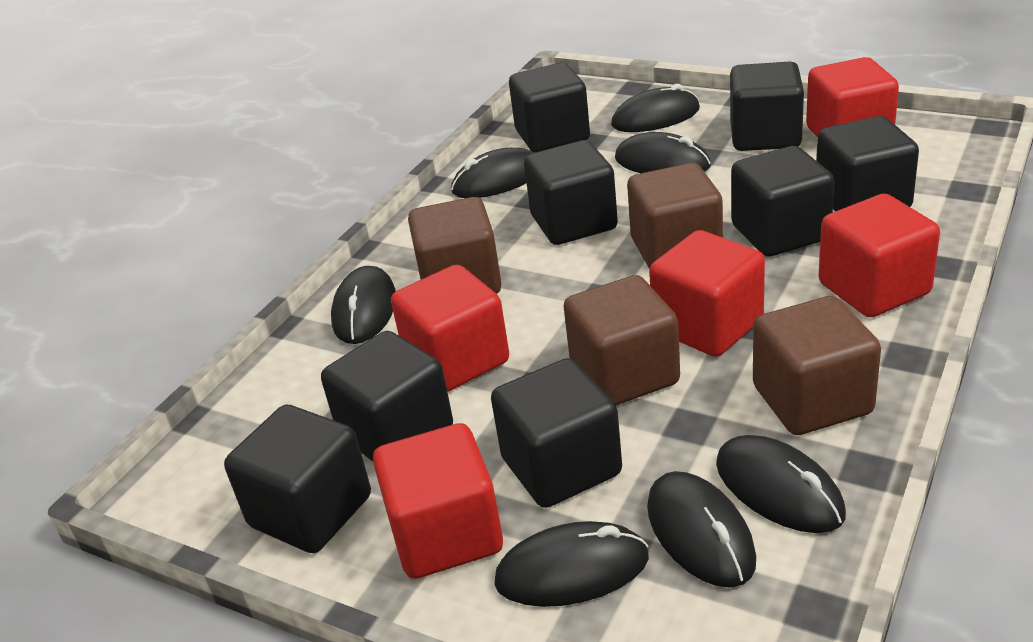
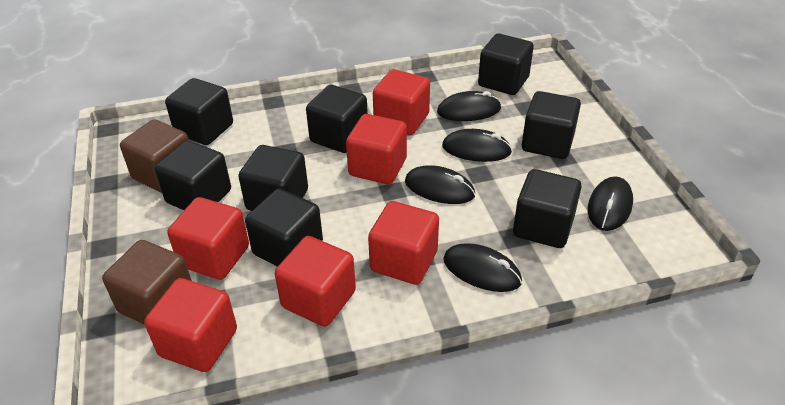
black mouse: 7 -> 5
brown cube: 4 -> 2
red cube: 5 -> 6

